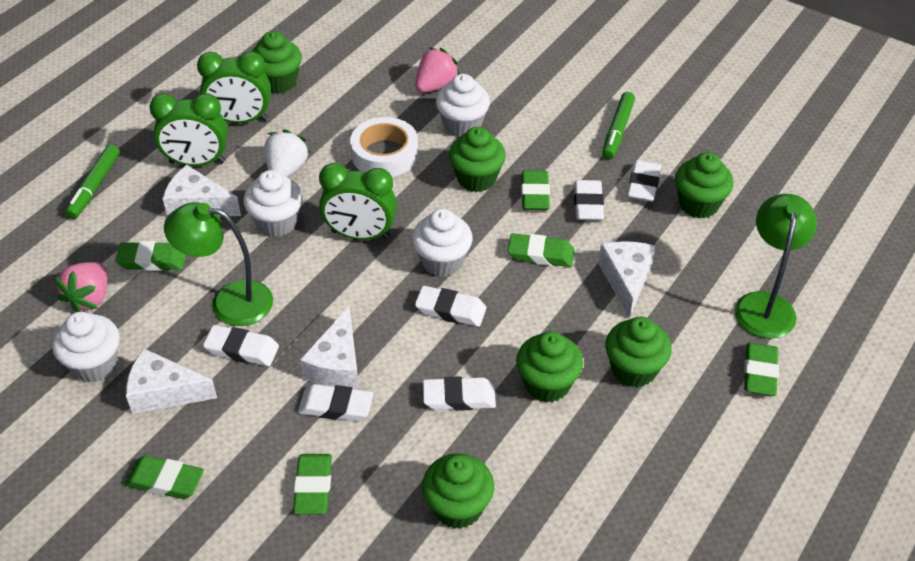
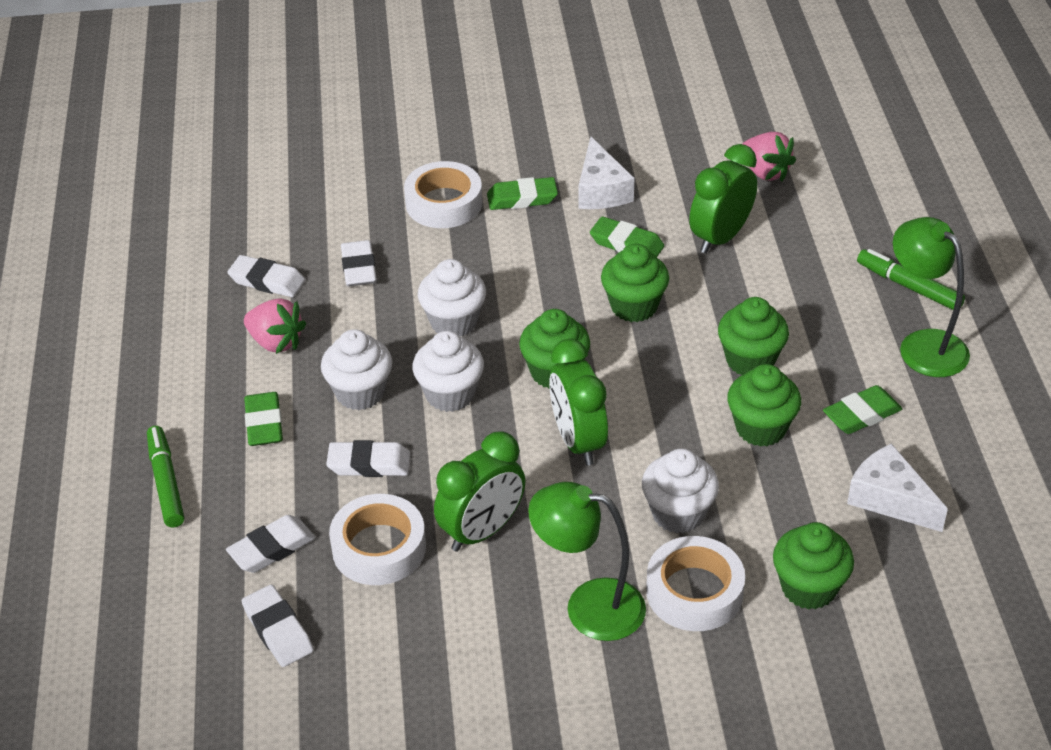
green cupcake: 6 -> 5
green eraser: 6 -> 4
white cheese: 4 -> 2
white eraser: 6 -> 5
white strawberry: 1 -> 0
white tape: 1 -> 3

